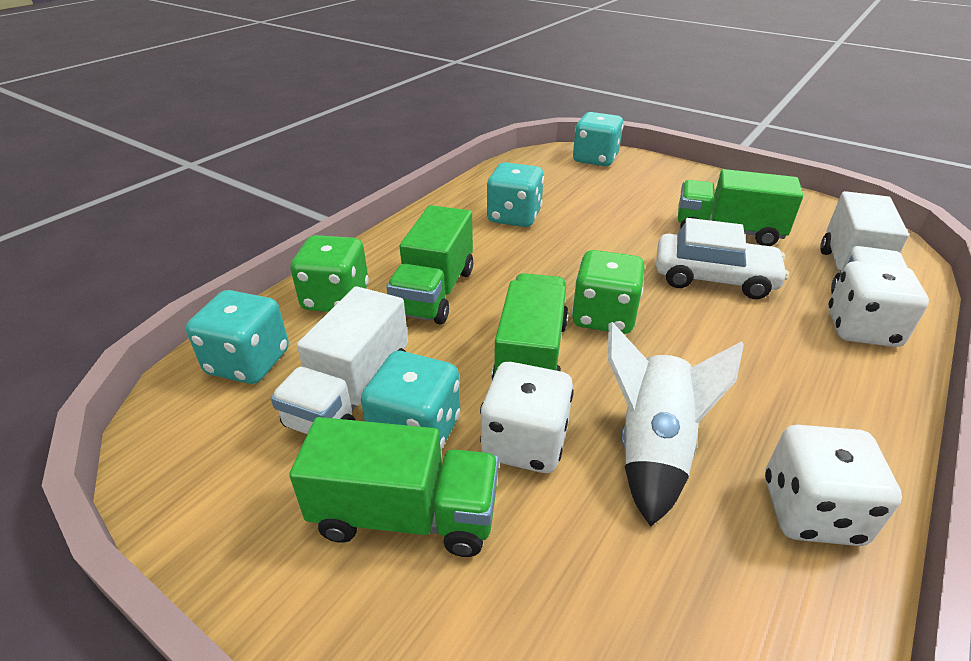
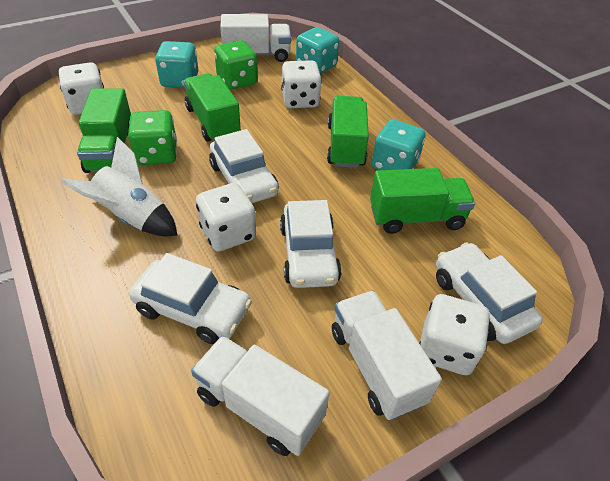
turquoise dice: 4 -> 3
white car: 1 -> 4
white dice: 3 -> 4
white truck: 2 -> 3

